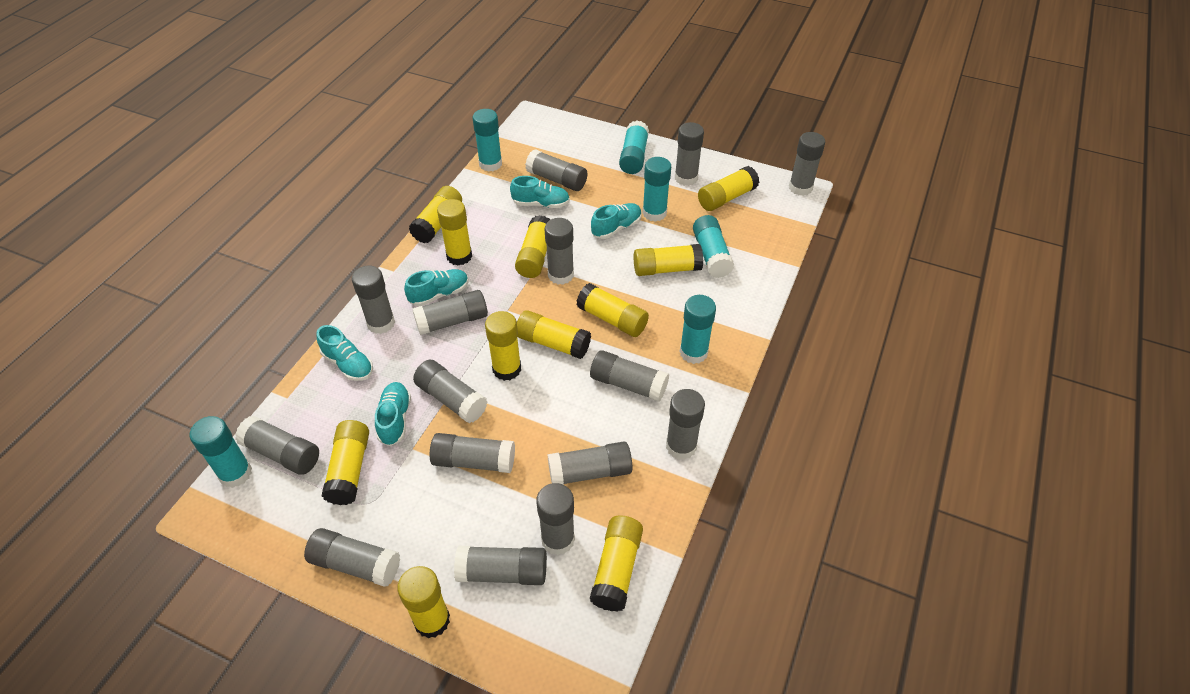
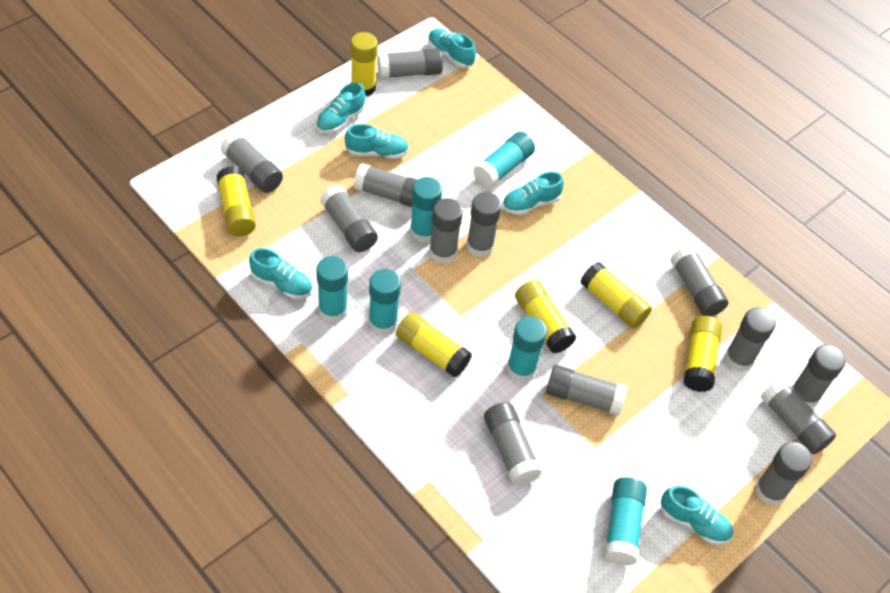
grey glue stick: 15 -> 13
turquoise shoe: 5 -> 6
yellow glue stick: 11 -> 6

